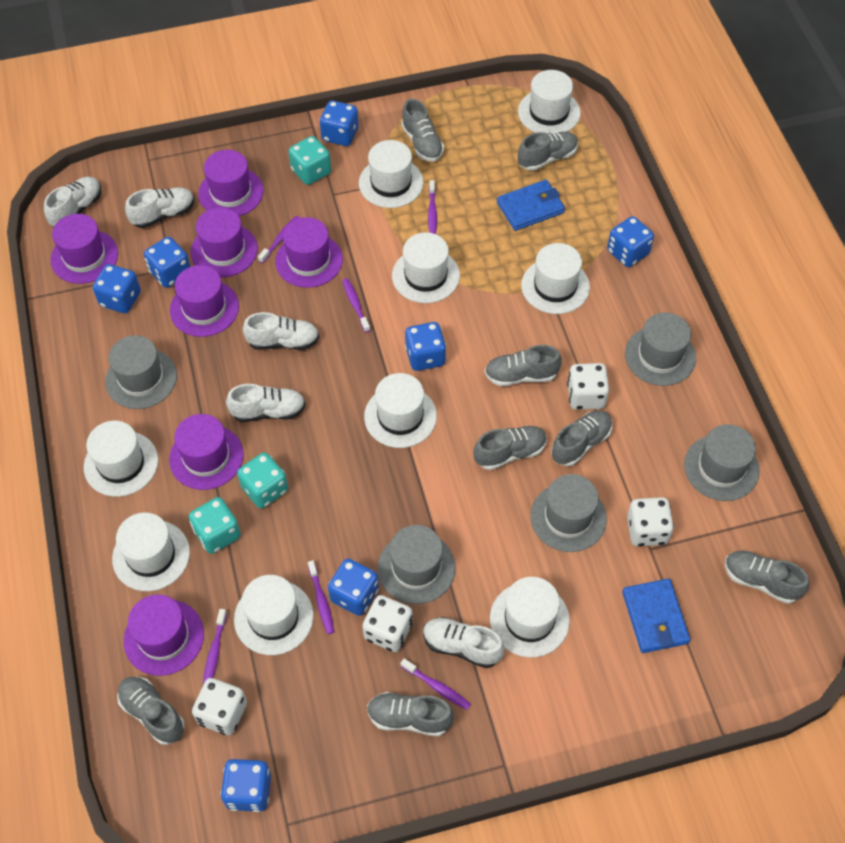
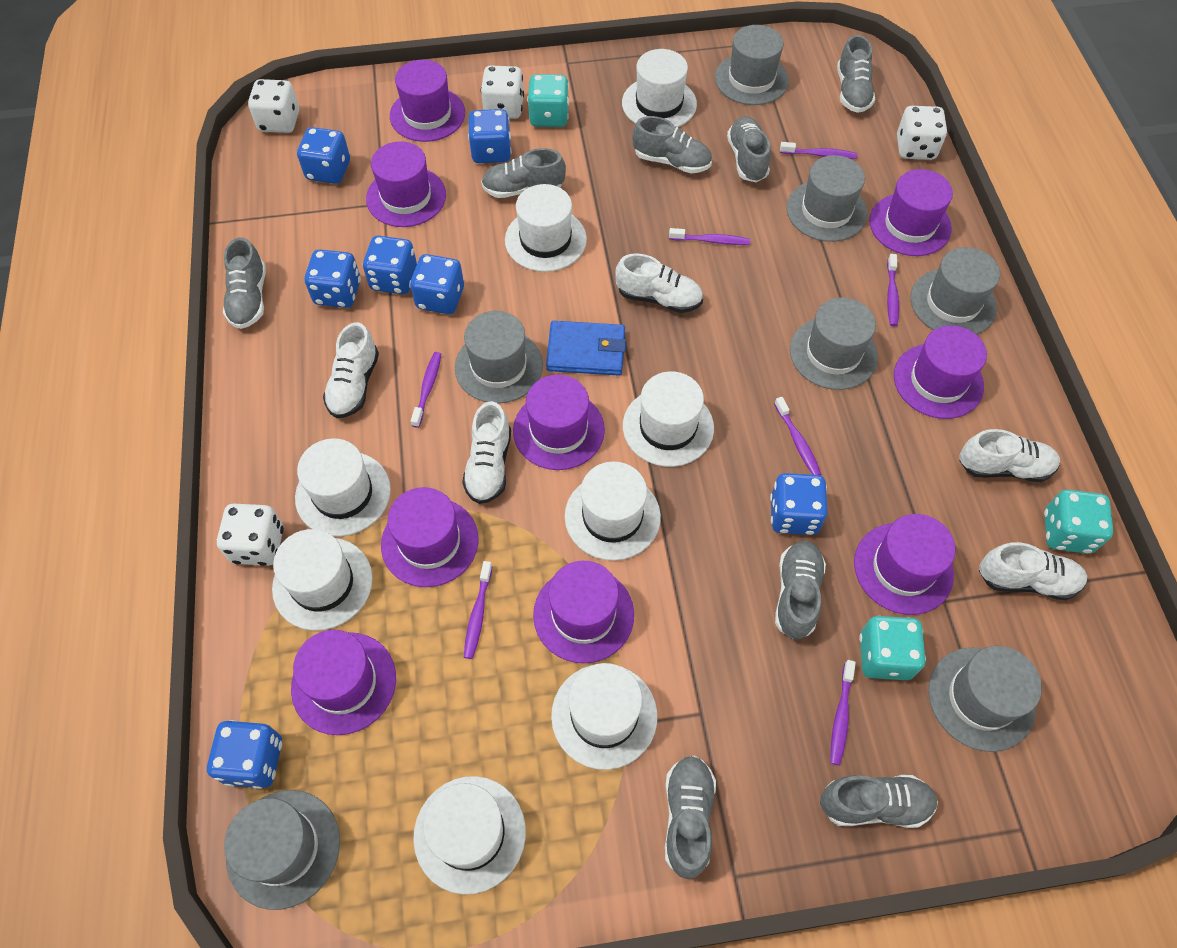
blue wallet: 2 -> 1
grey hat: 5 -> 7
purple hat: 7 -> 9
purple toothbrush: 6 -> 7
white hat: 9 -> 8

